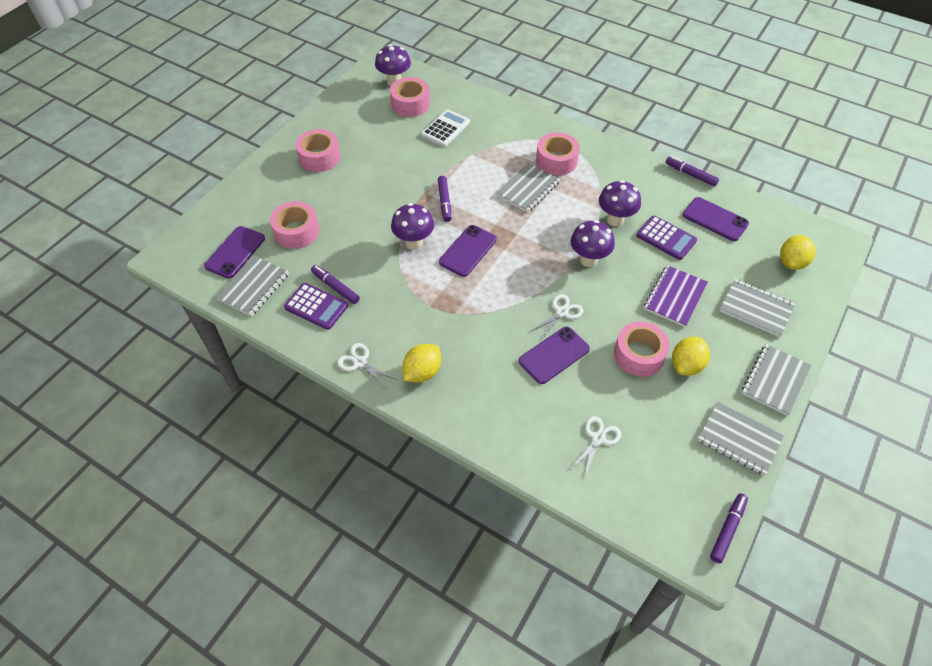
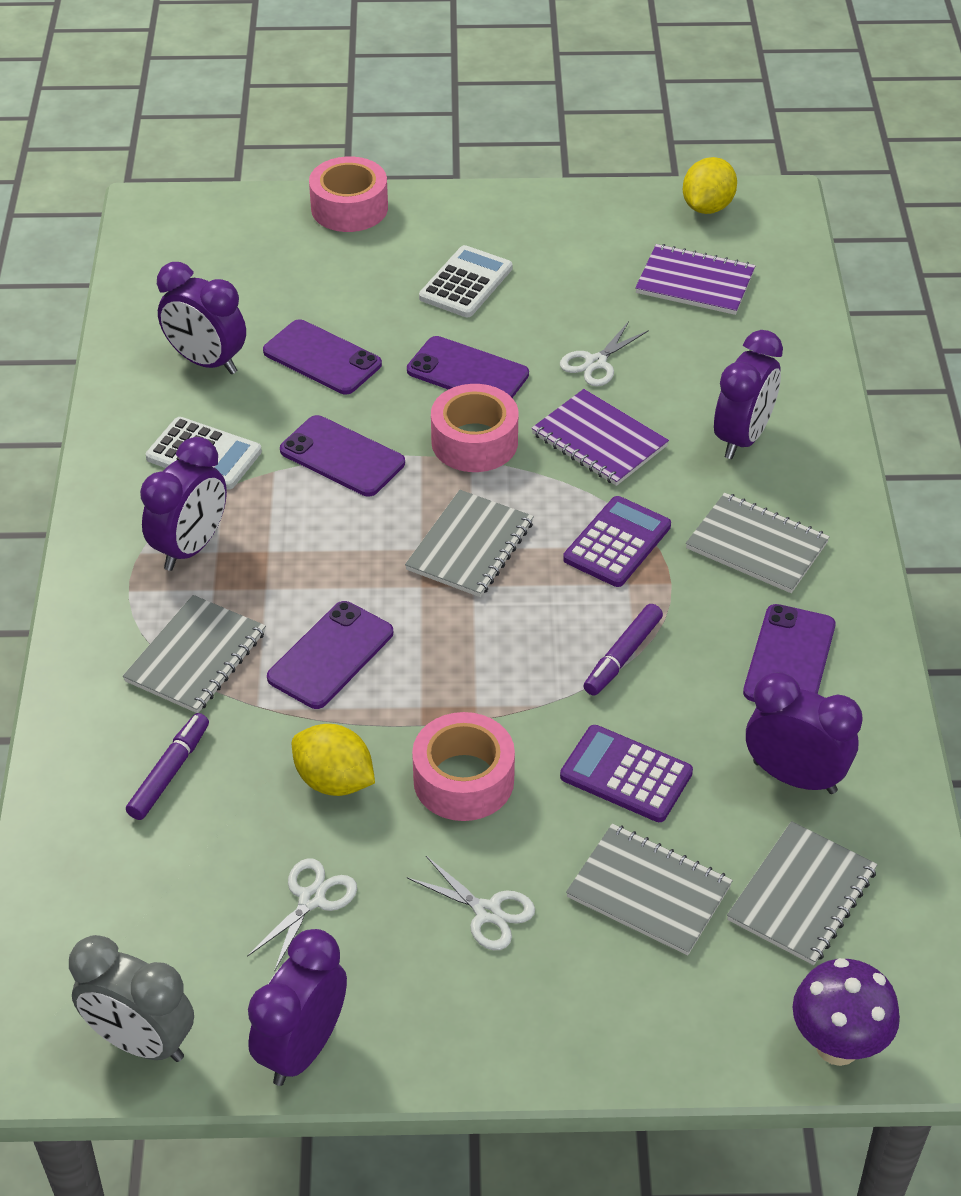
grey clock: 0 -> 1
pink tape: 5 -> 3
purple clock: 0 -> 5
purple marker: 4 -> 2
purple mushroom: 4 -> 1
purple notebook: 1 -> 2
purple phone: 4 -> 5
white calculator: 1 -> 2
yellow lemon: 3 -> 2

